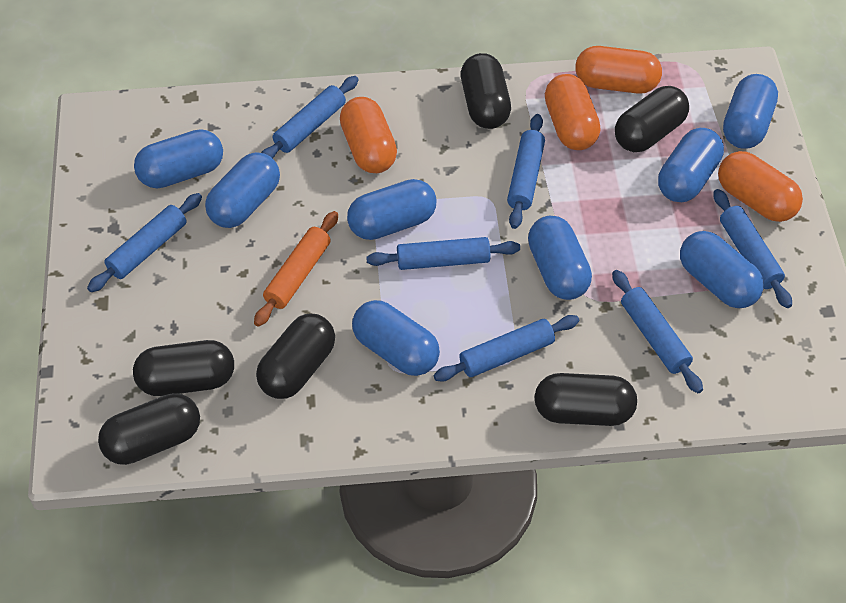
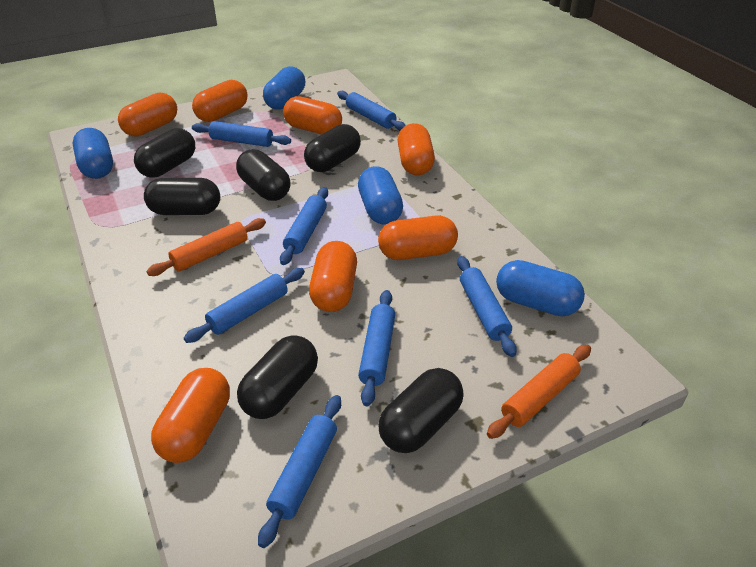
blue capsule: 8 -> 4
orange capsule: 4 -> 7
orange rolling pin: 1 -> 2

